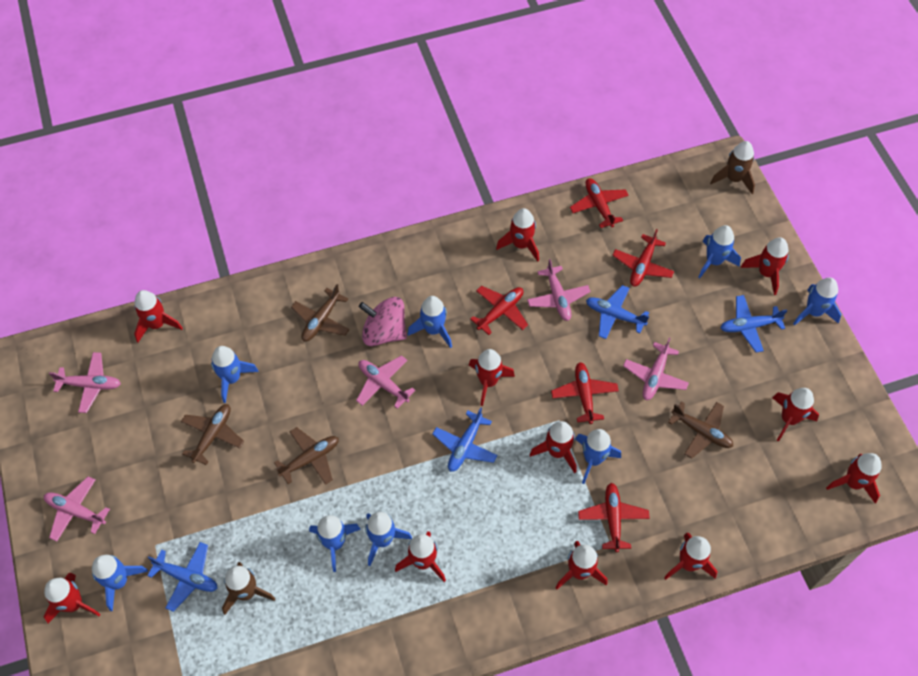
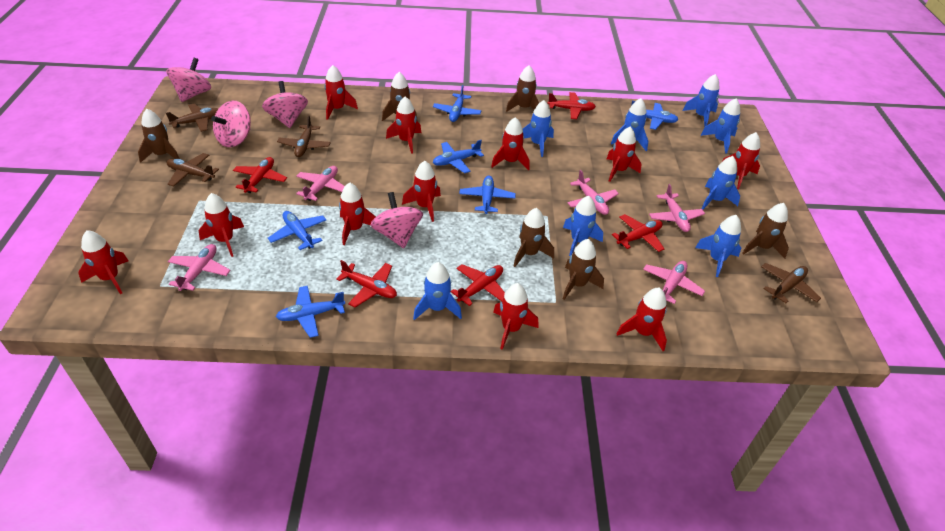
blue plane: 4 -> 6
brown rocket: 2 -> 6
pink spinning top: 1 -> 4

